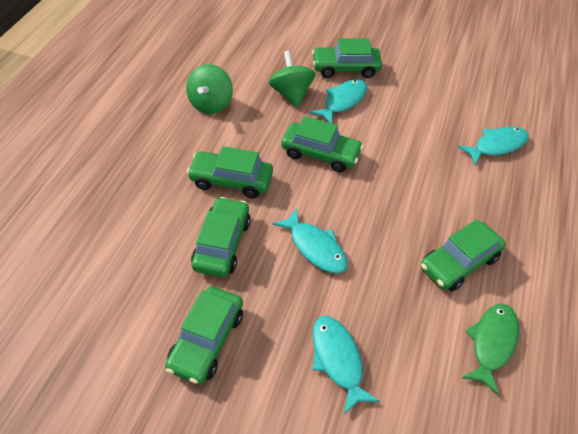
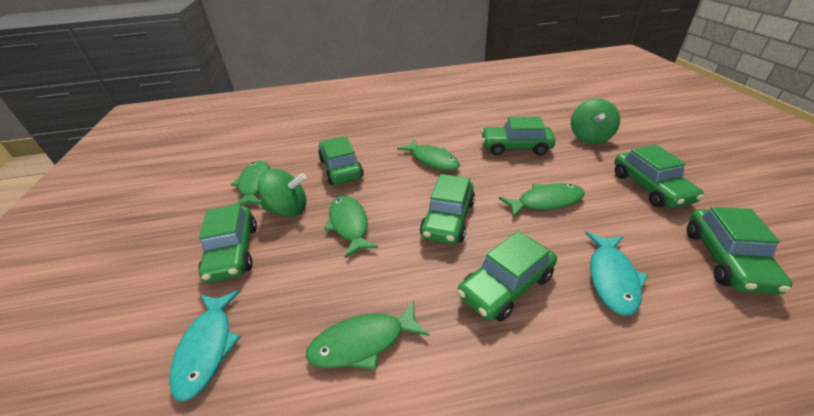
green car: 6 -> 7
green fish: 1 -> 5
turquoise fish: 4 -> 2

